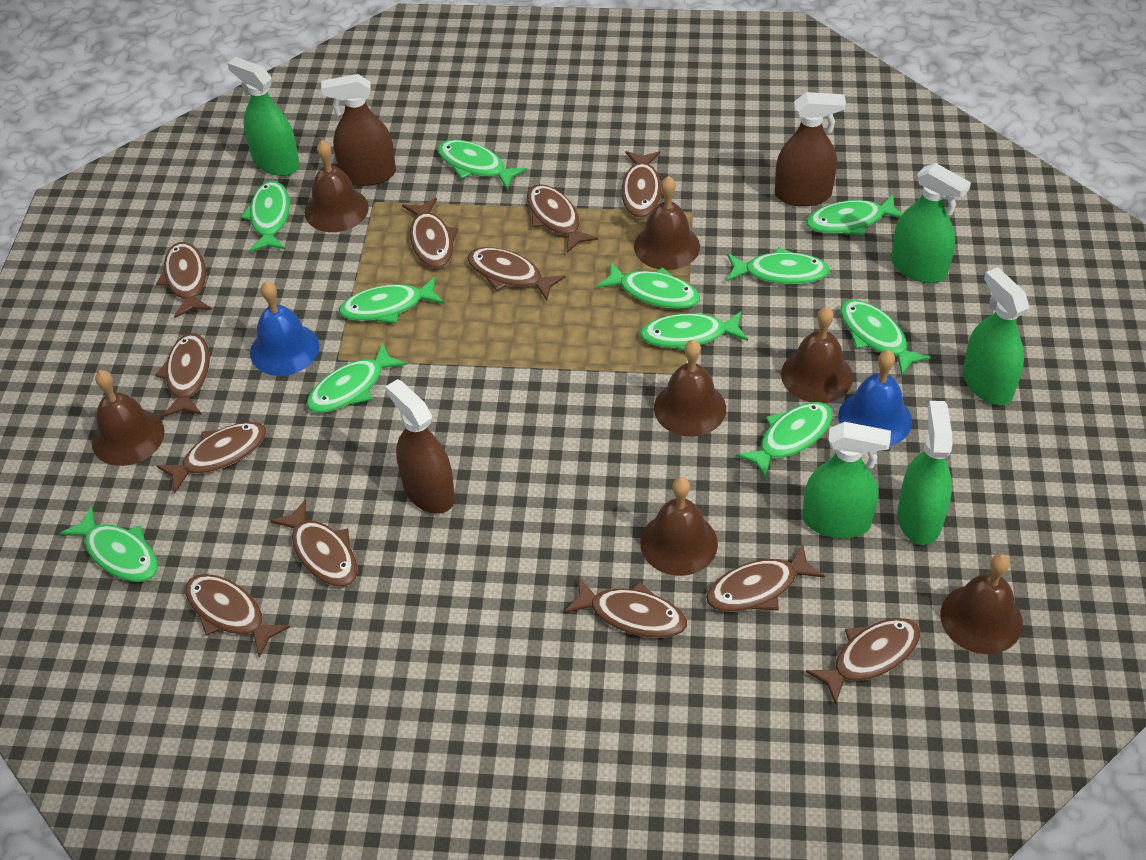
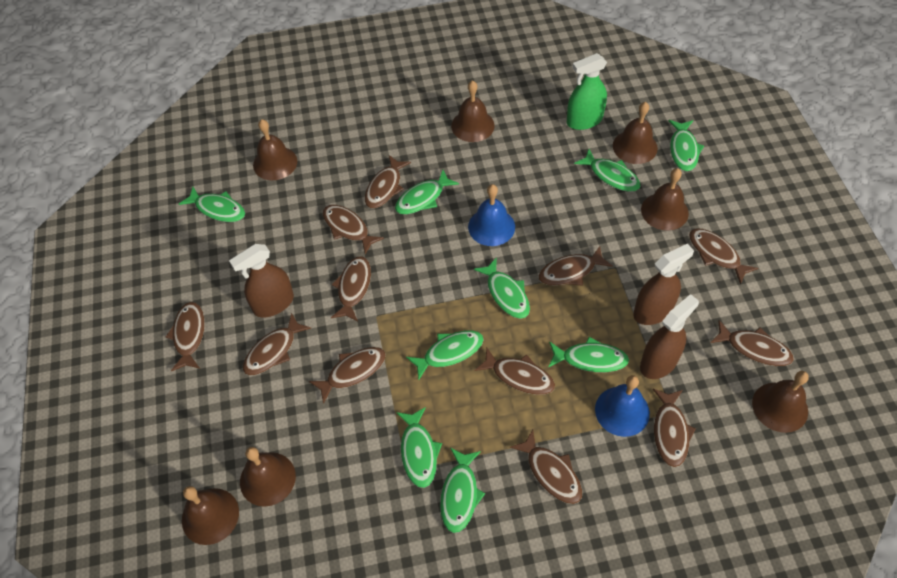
green fish: 11 -> 9
green spray bottle: 5 -> 1

